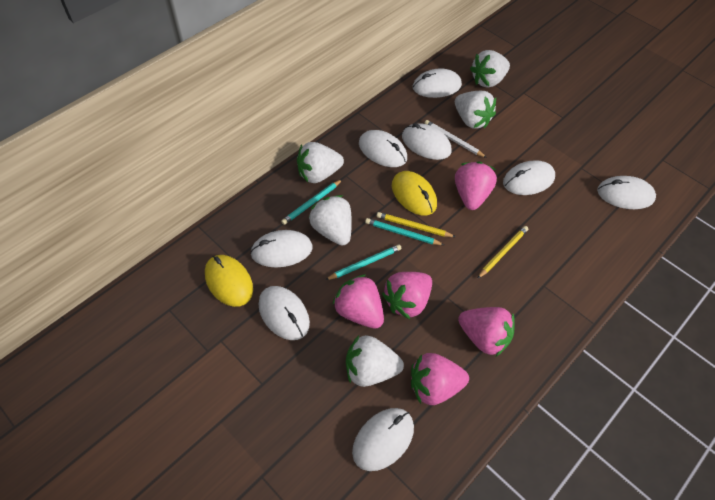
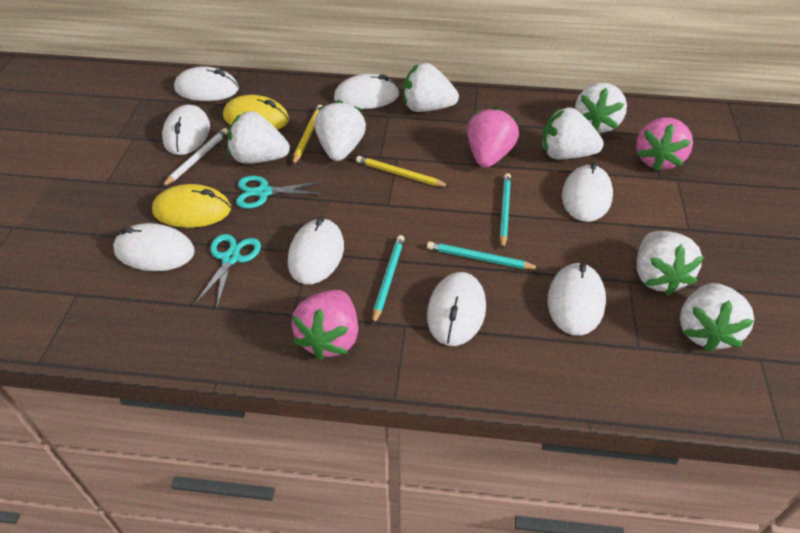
pink strawberry: 5 -> 3
turquoise scissors: 0 -> 2
white strawberry: 5 -> 7

